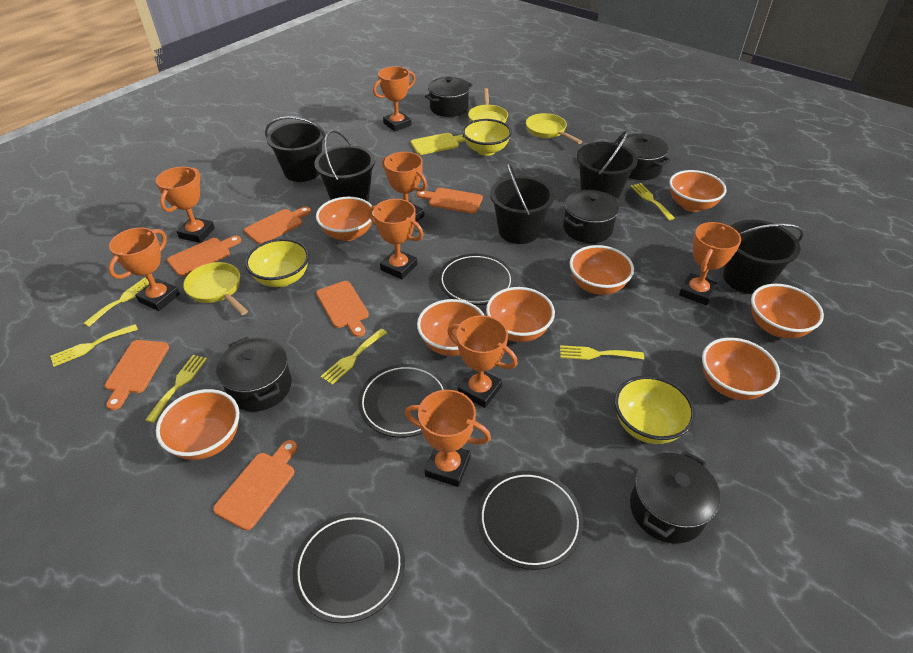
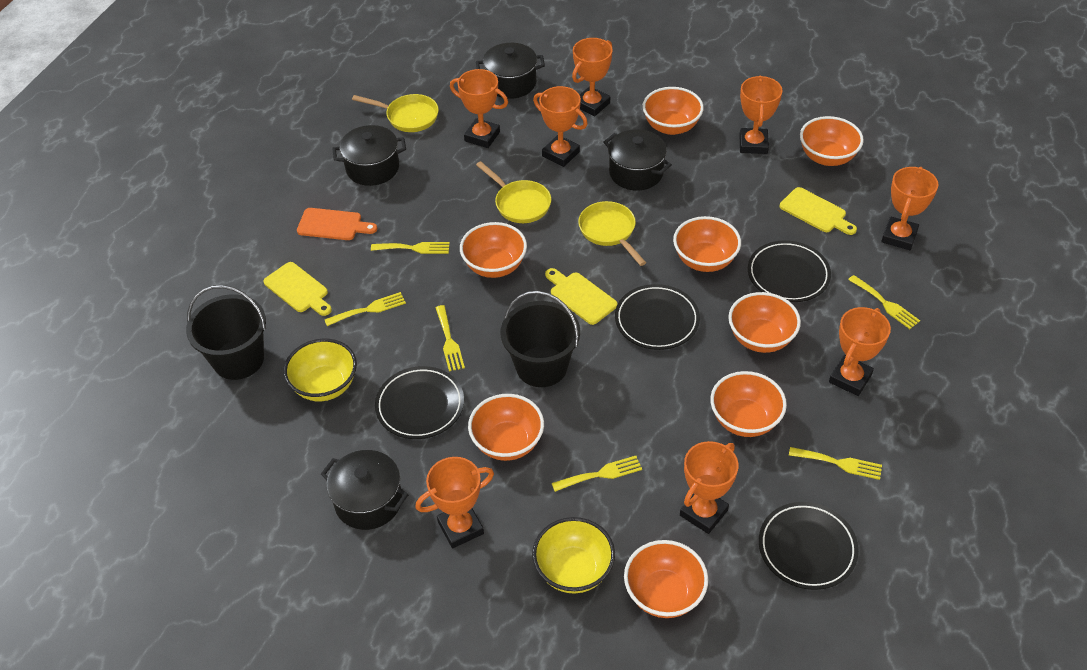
black bucket: 5 -> 2
black pot: 5 -> 4
orange cutting board: 6 -> 1
yellow bowl: 3 -> 2
yellow cutting board: 1 -> 3

